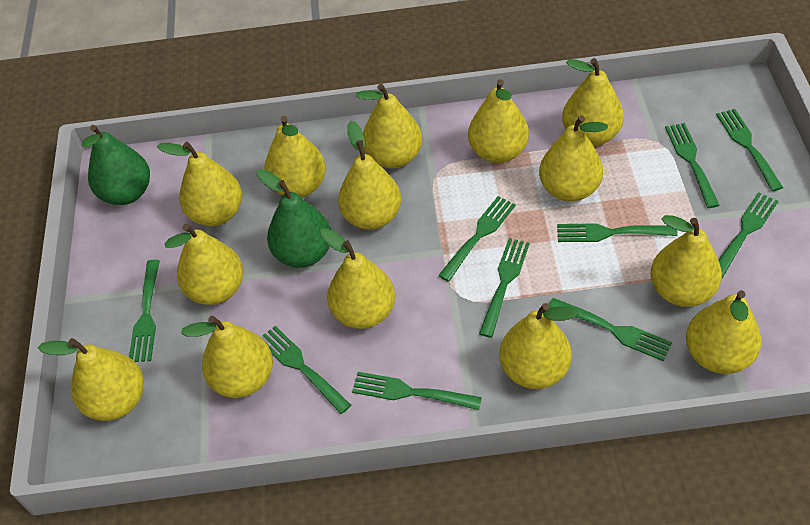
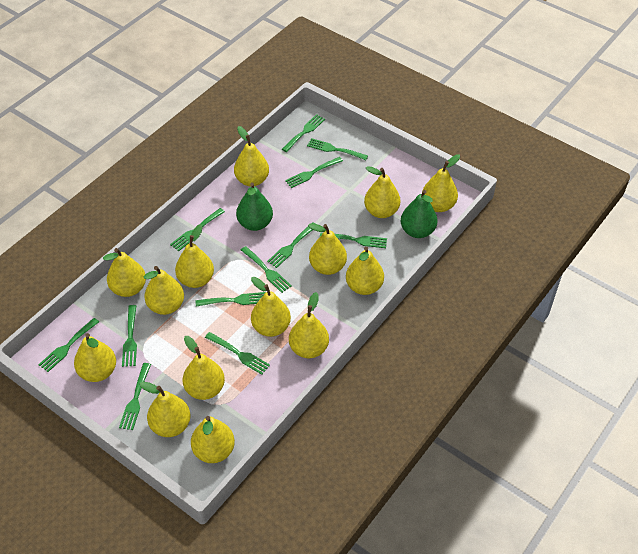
green fork: 10 -> 12

